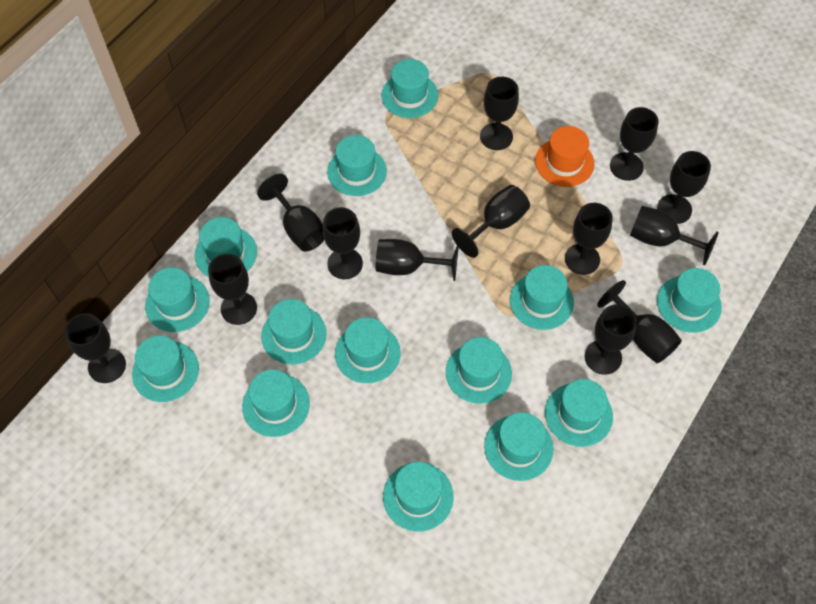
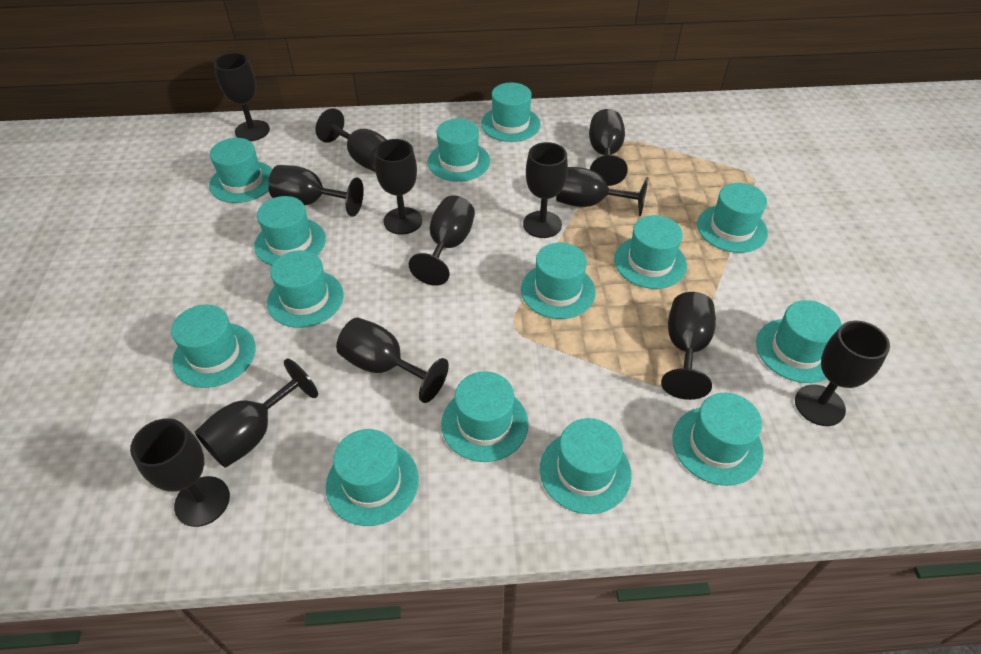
orange hat: 1 -> 0

